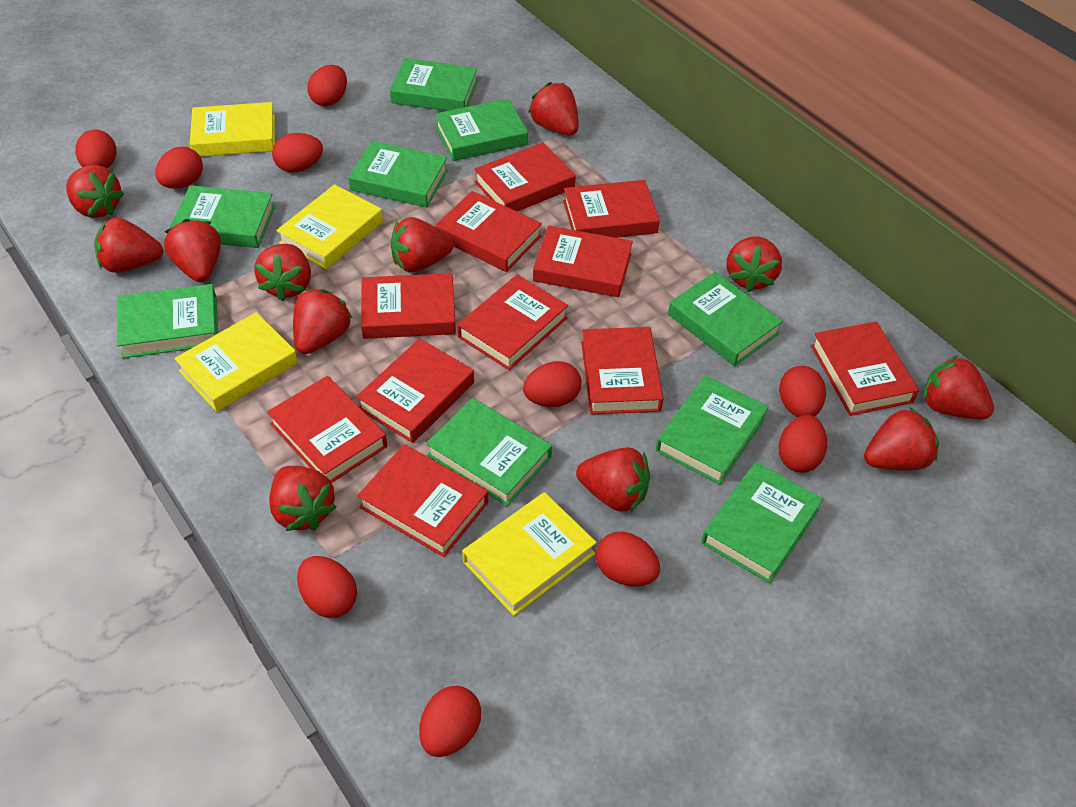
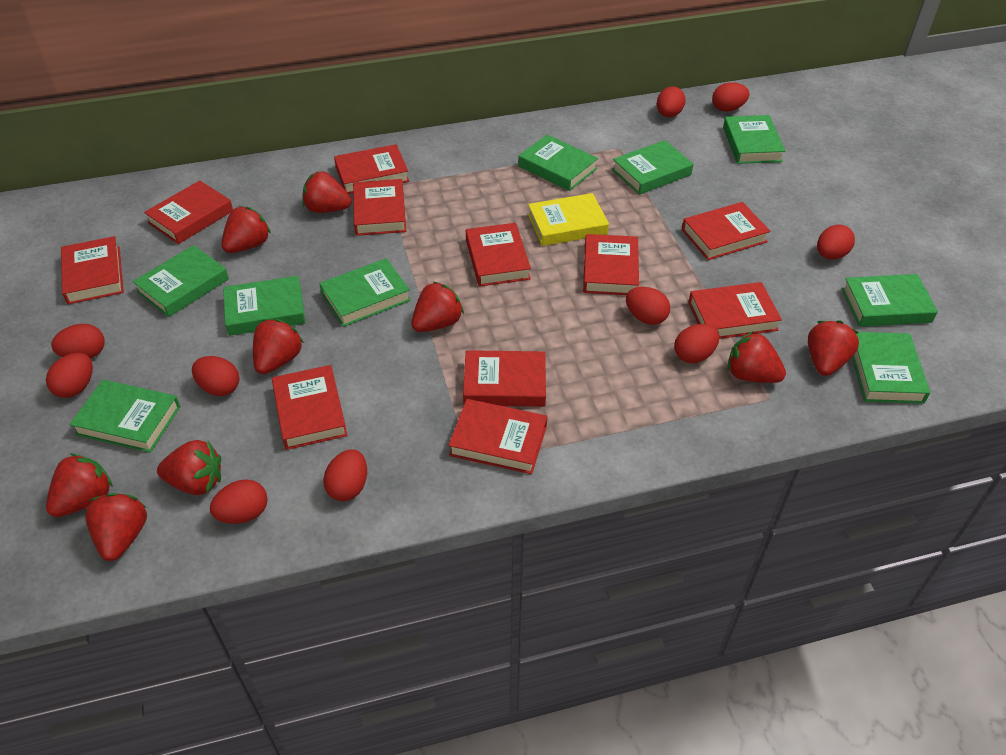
red strawberry: 12 -> 9
yellow book: 4 -> 1

